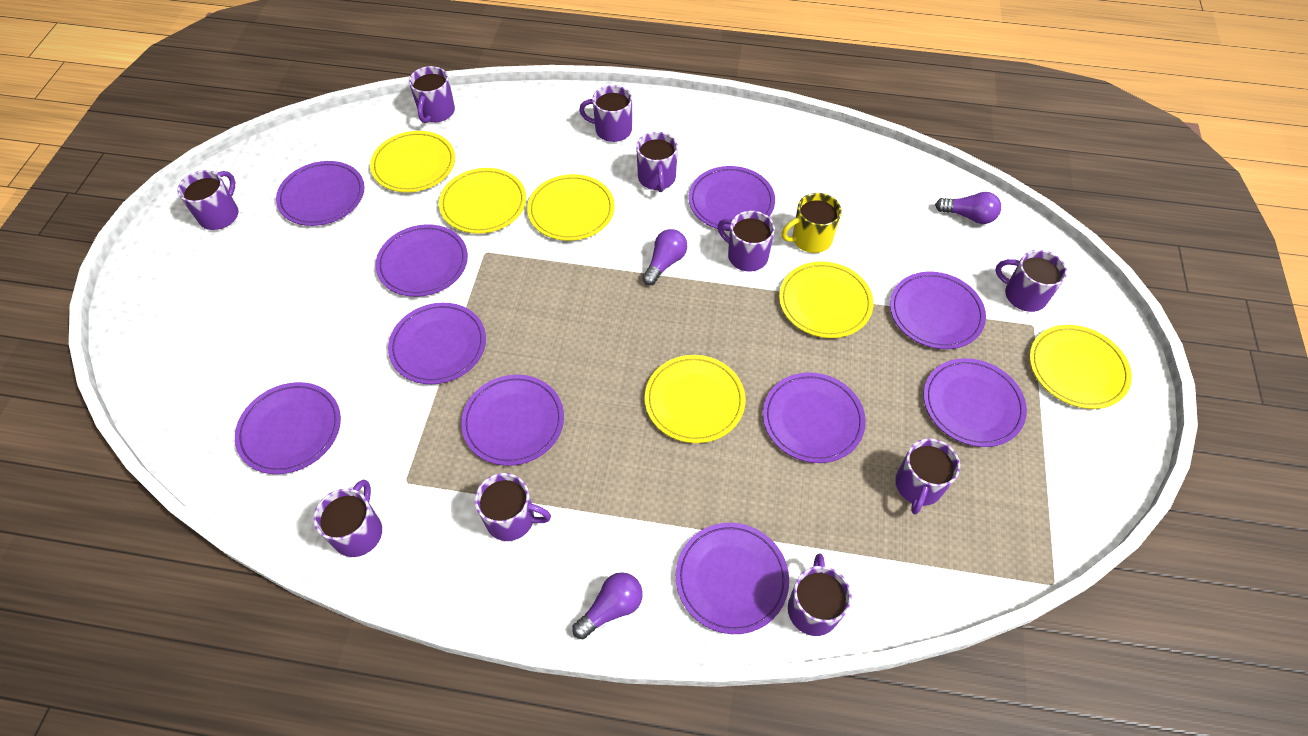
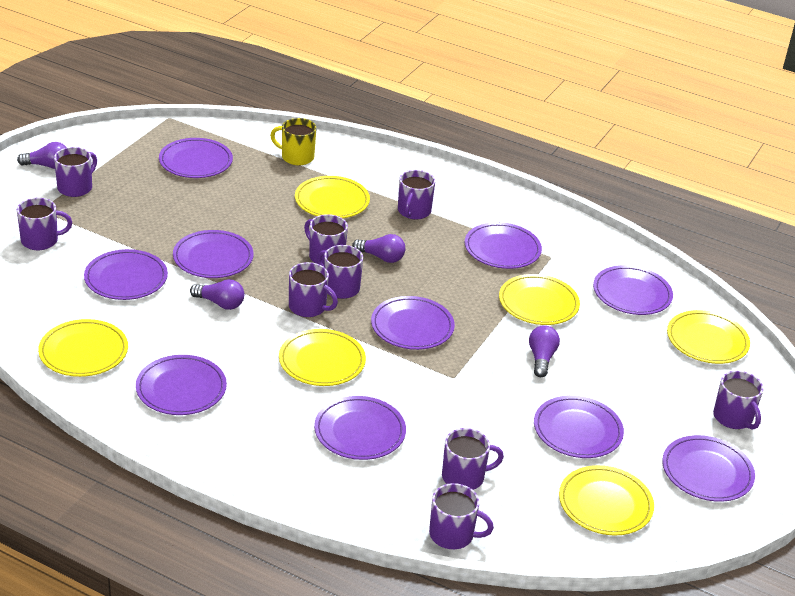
purple light bulb: 3 -> 4
purple mug: 10 -> 9

